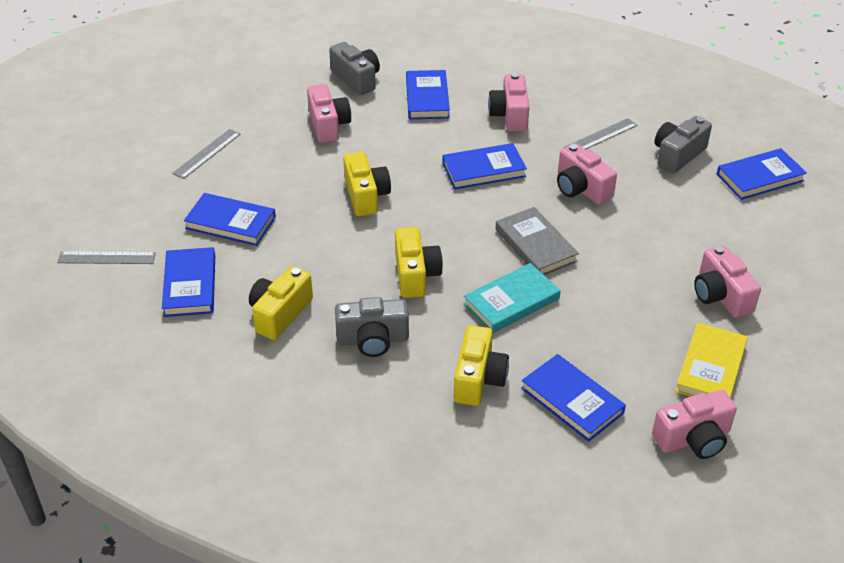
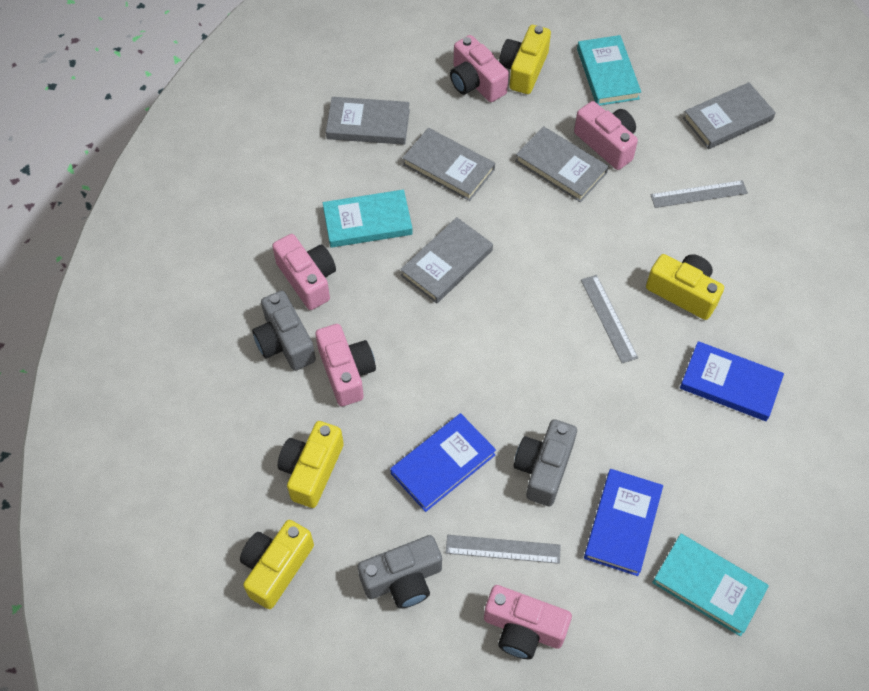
blue book: 6 -> 3
grey book: 1 -> 5
turquoise book: 1 -> 3
yellow book: 1 -> 0

